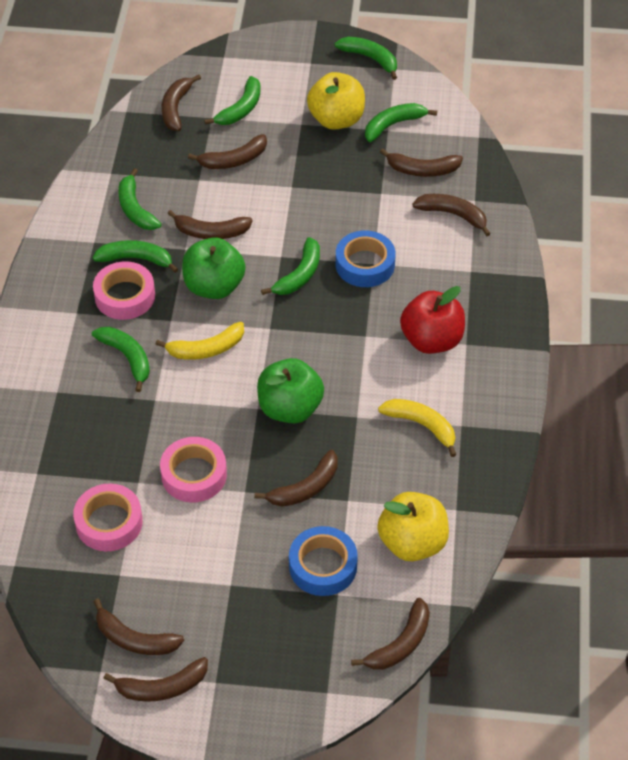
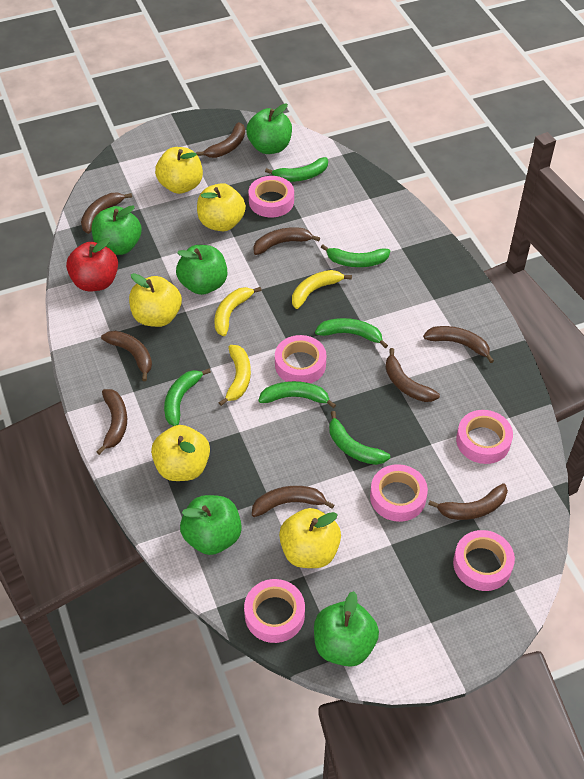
blue tape: 2 -> 0
green apple: 2 -> 5
green banana: 7 -> 6
pink tape: 3 -> 6
yellow apple: 2 -> 5
yellow banana: 2 -> 3

